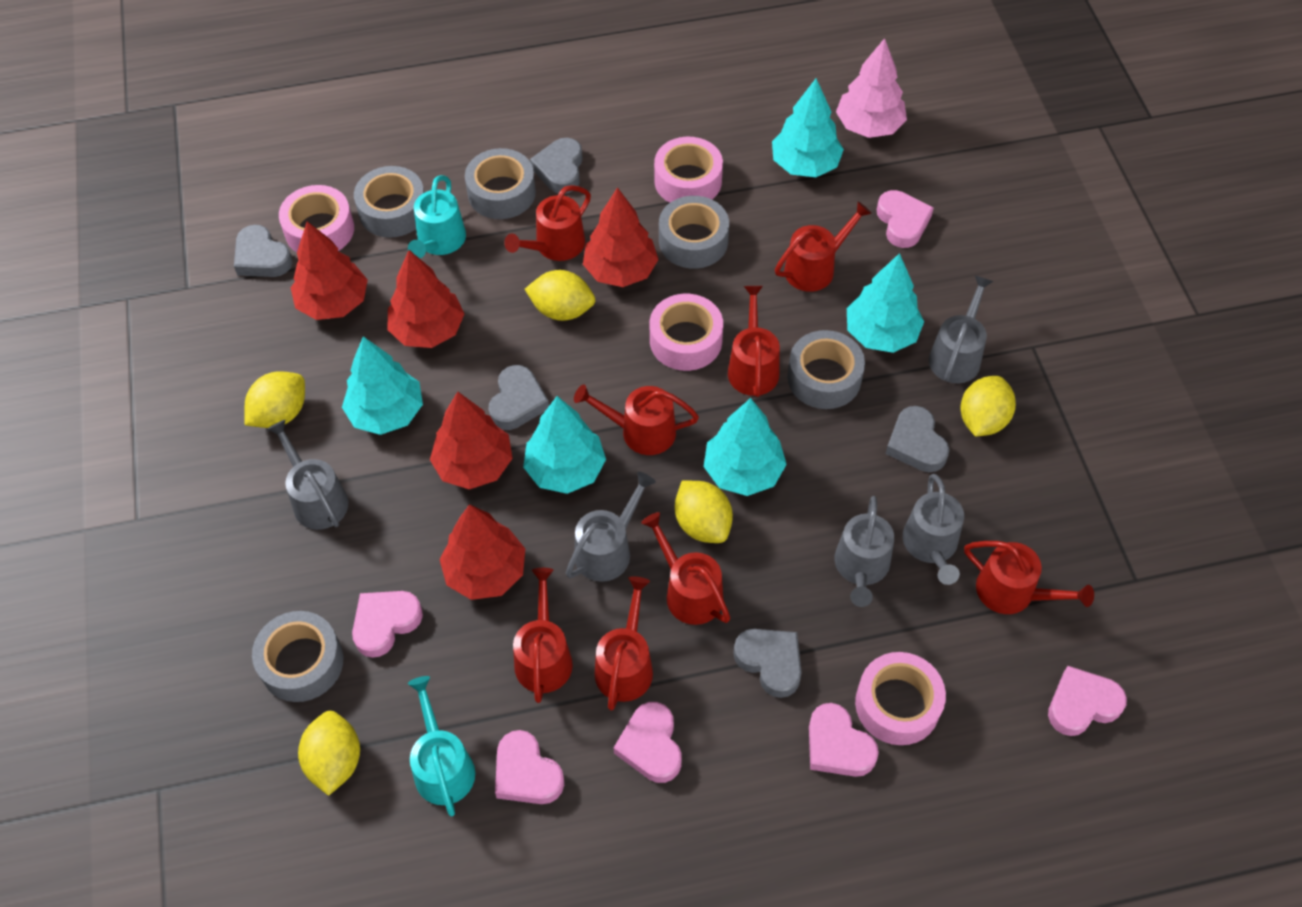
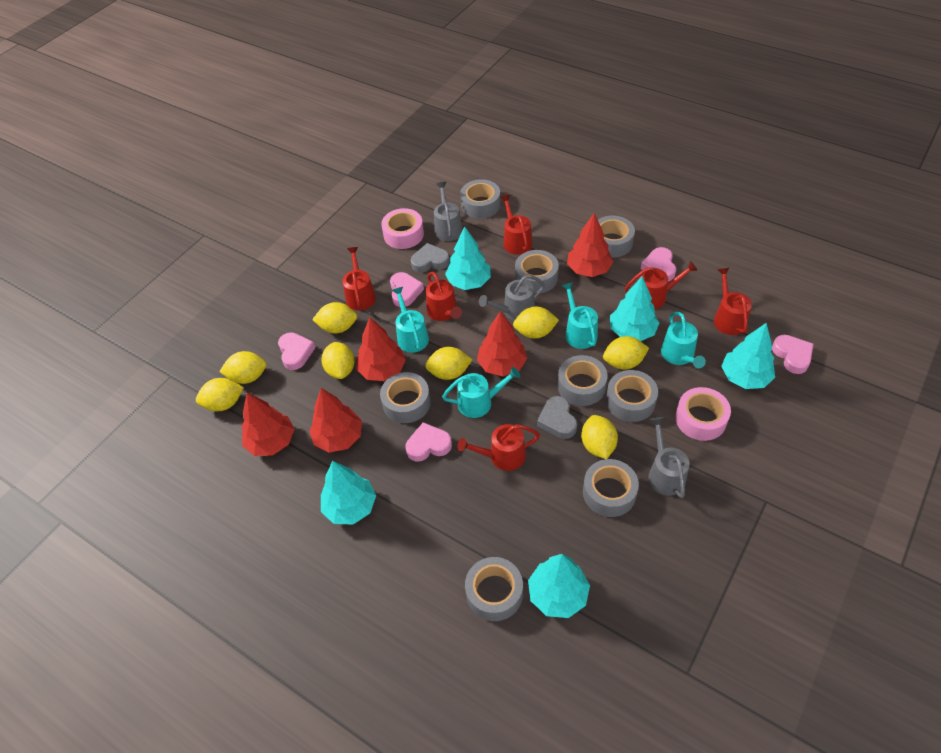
grey heart: 5 -> 2
grey tape: 5 -> 8
grey watering can: 5 -> 3
pink heart: 6 -> 5
pink tape: 4 -> 2
pink tree: 1 -> 0
red watering can: 8 -> 6
turquoise watering can: 2 -> 4
yellow lemon: 5 -> 8

